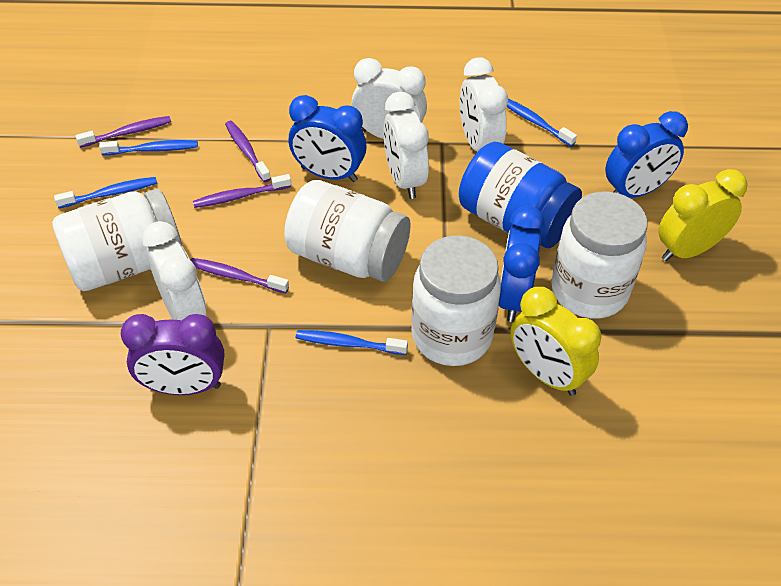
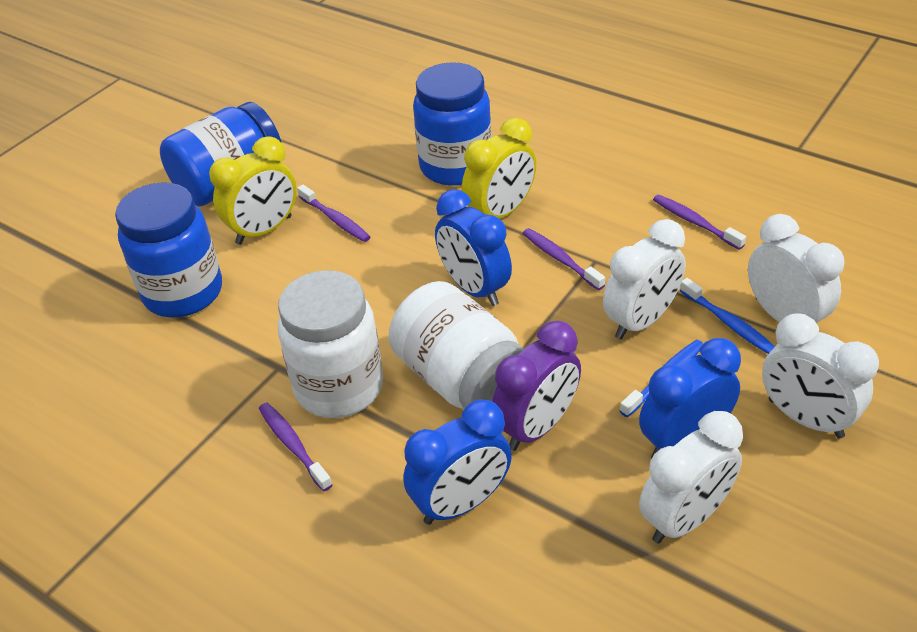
blue jar: 1 -> 3
blue toothbrush: 4 -> 2
white jar: 4 -> 2

